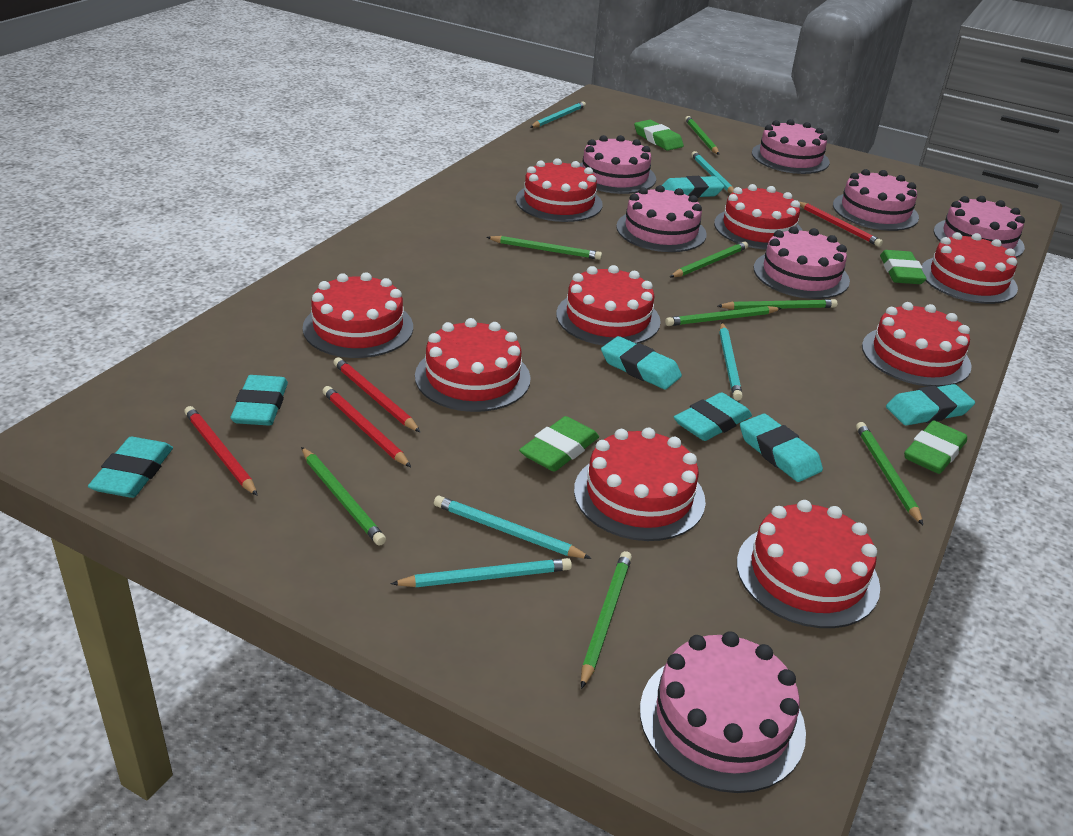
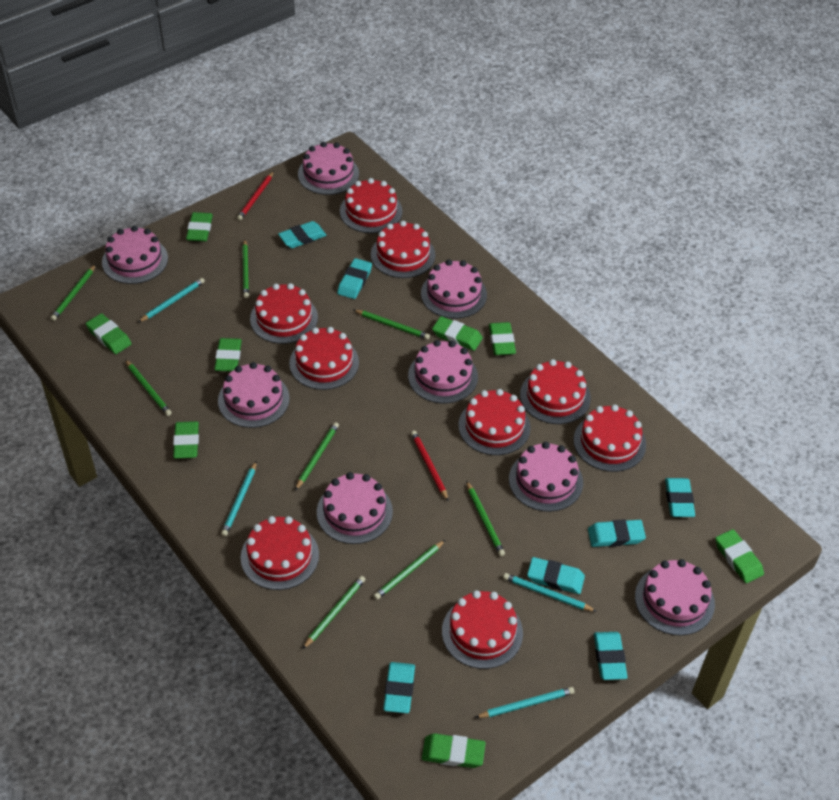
green eraser: 4 -> 8
pink cake: 7 -> 8
red pencil: 4 -> 2
turquoise pencil: 5 -> 4

